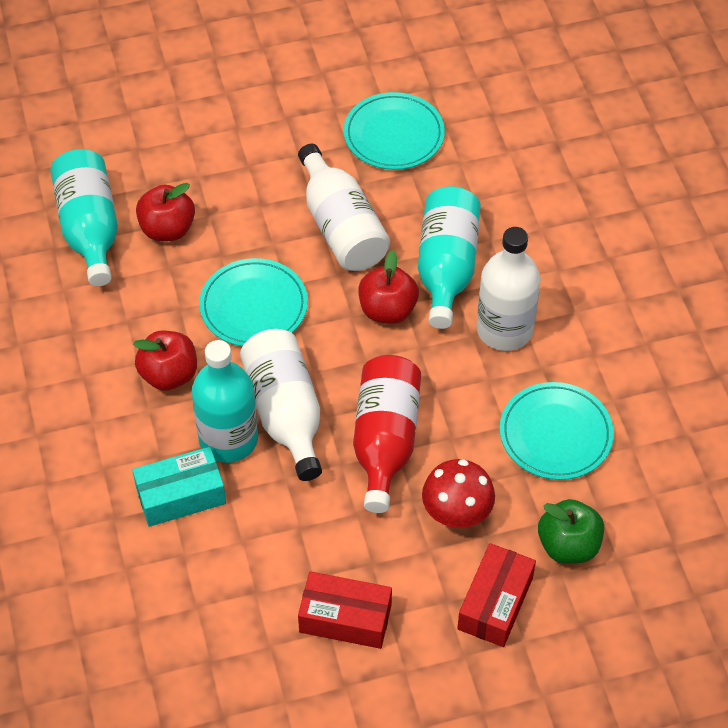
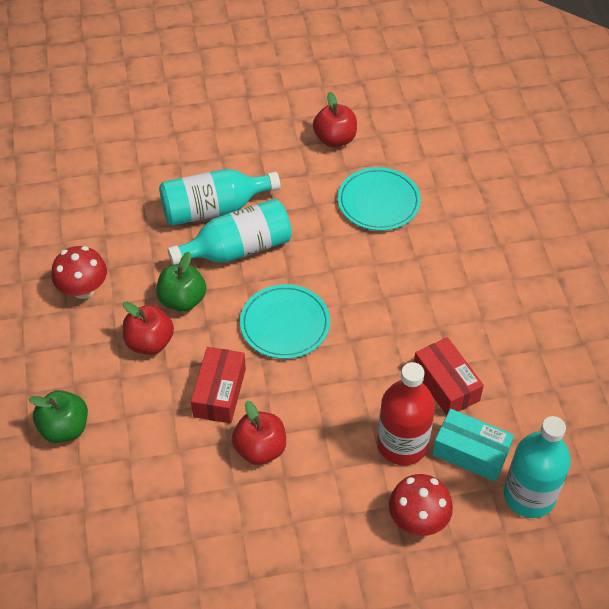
green apple: 1 -> 2
red mushroom: 1 -> 2
turquoise plate: 3 -> 2
white bottle: 3 -> 0

